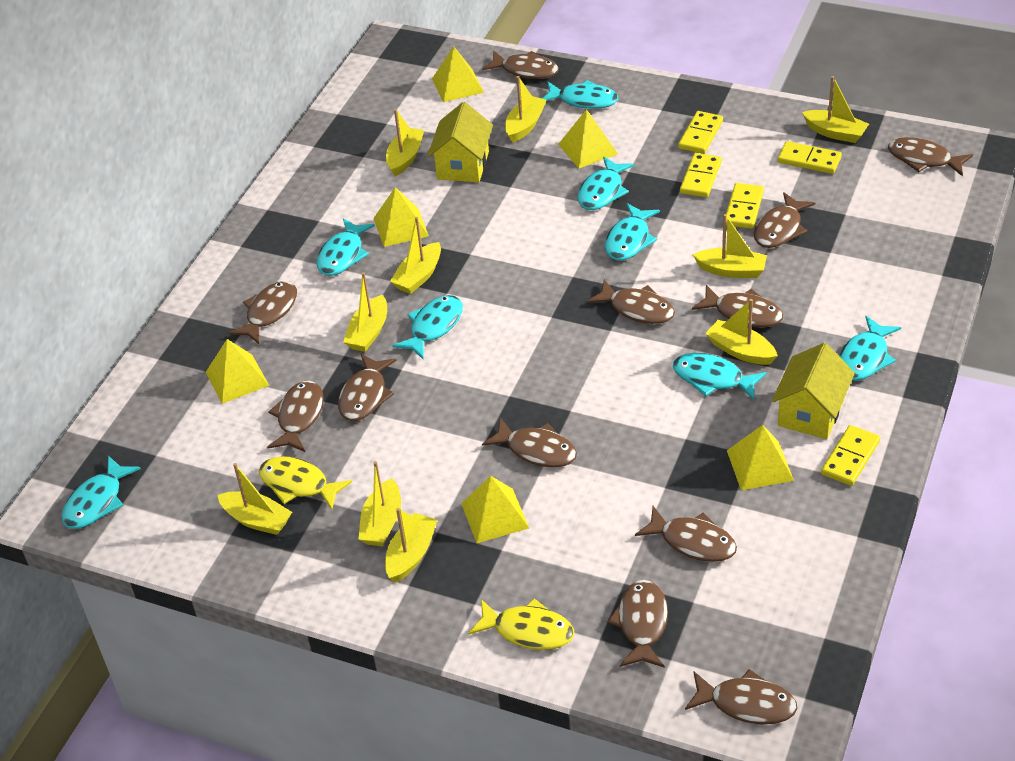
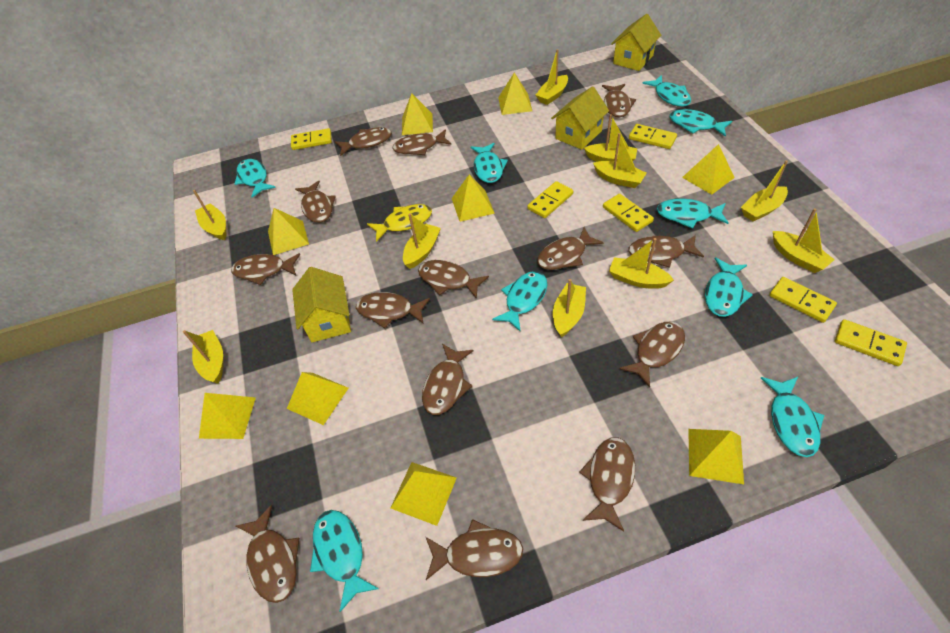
brown fish: 12 -> 14
turquoise fish: 8 -> 9
yellow domino: 5 -> 6
yellow fish: 2 -> 1
yellow house: 2 -> 3
yellow pyramid: 6 -> 9

